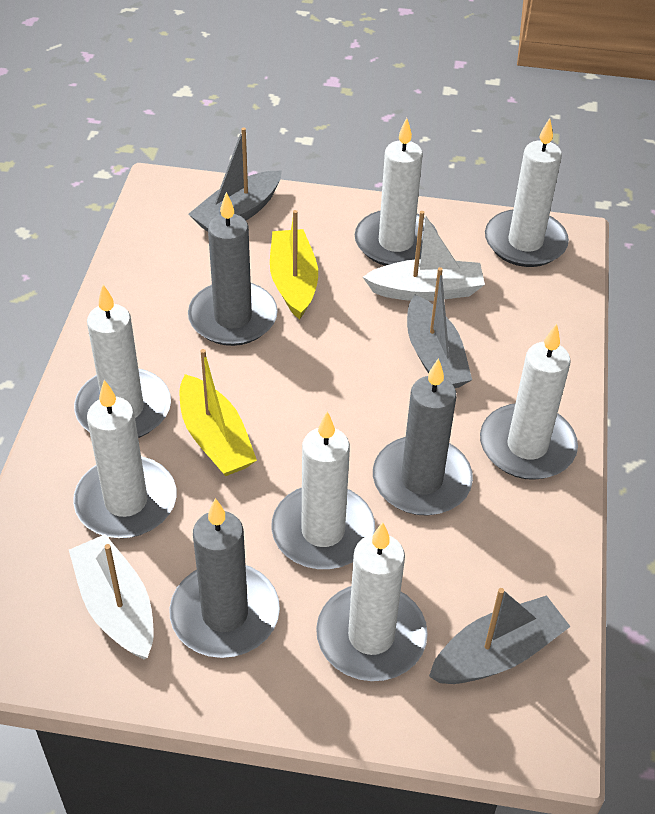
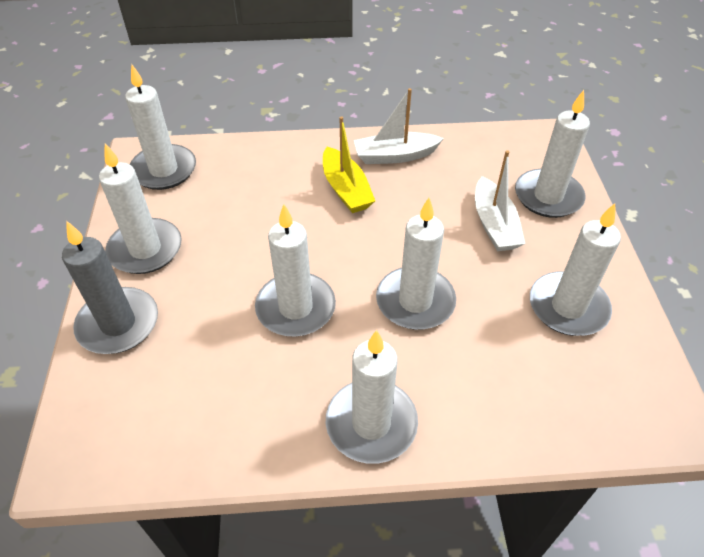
grey boat: 3 -> 0
grey candle: 3 -> 1
yellow boat: 2 -> 1

